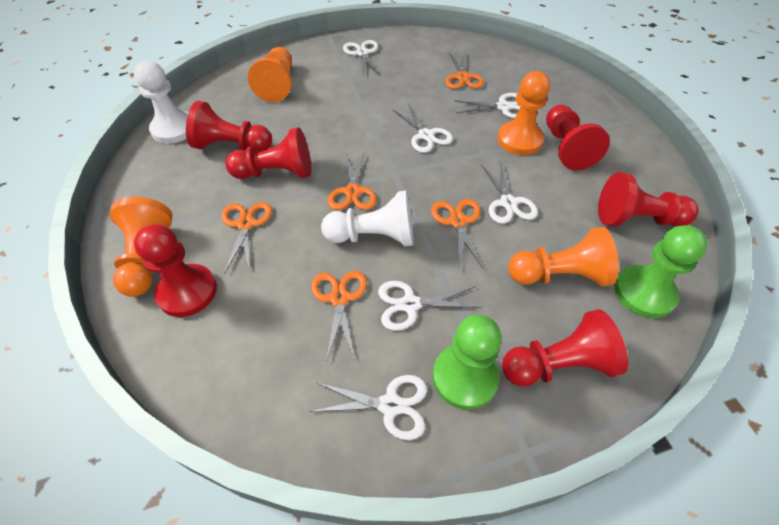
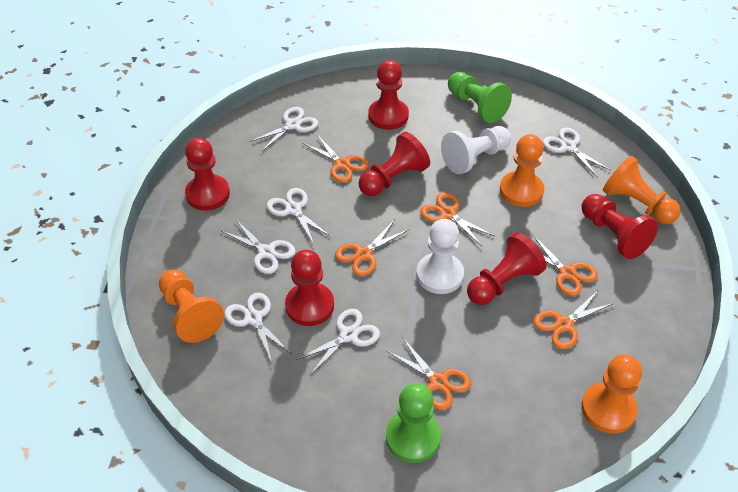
orange scissors: 5 -> 6

